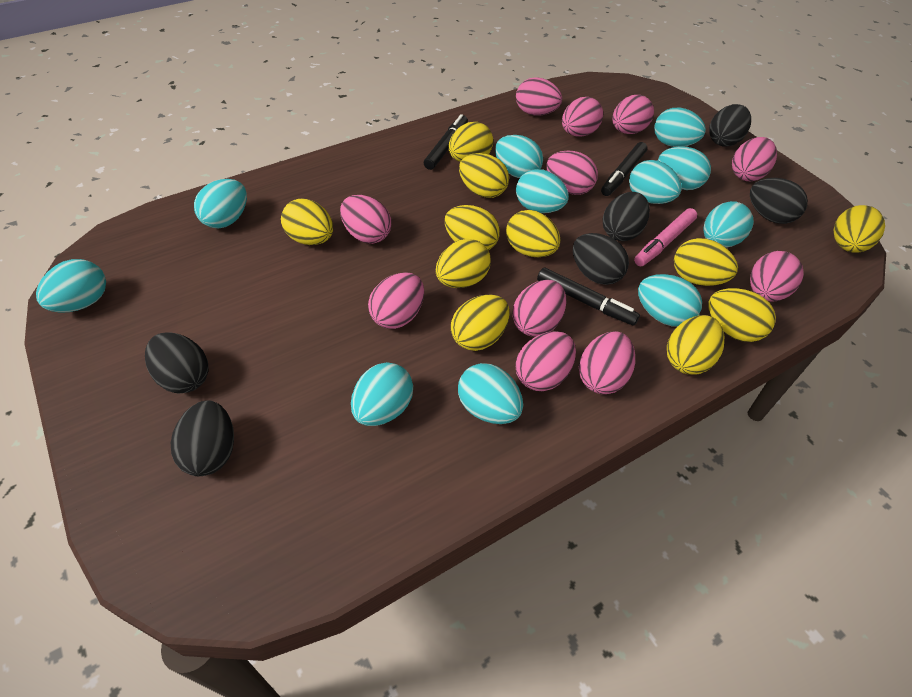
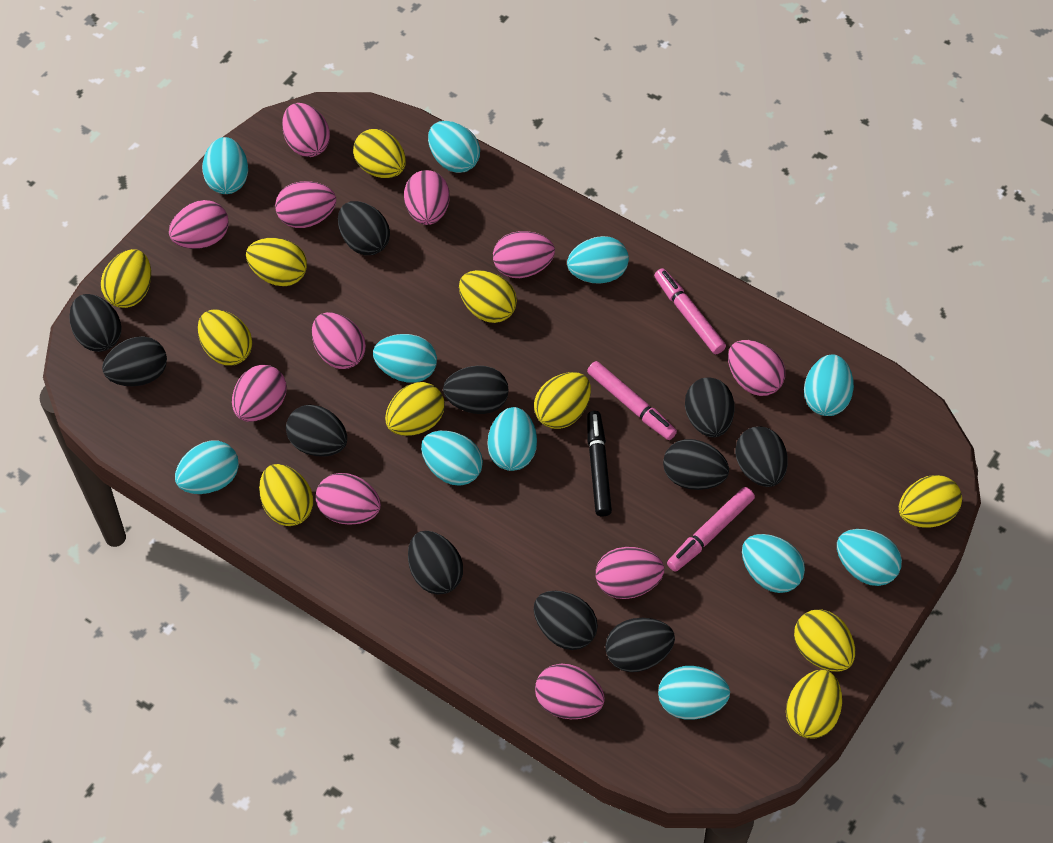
black egg: 6 -> 11
black marker: 3 -> 1
pink marker: 1 -> 3

